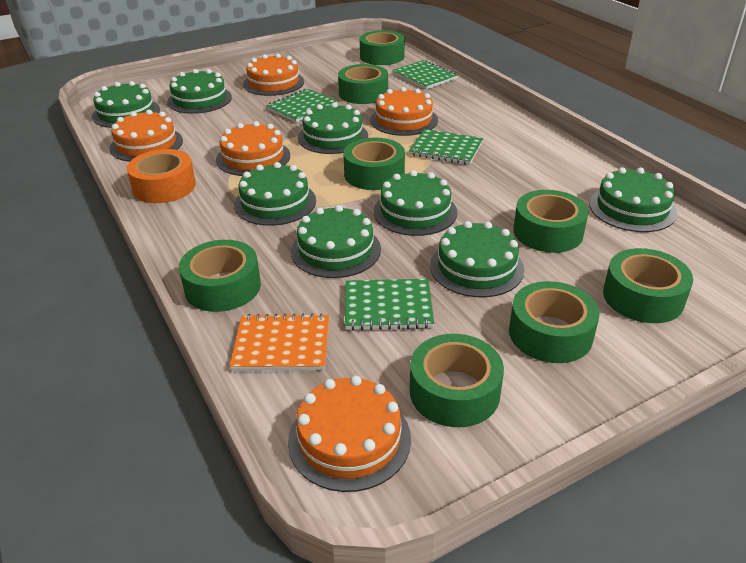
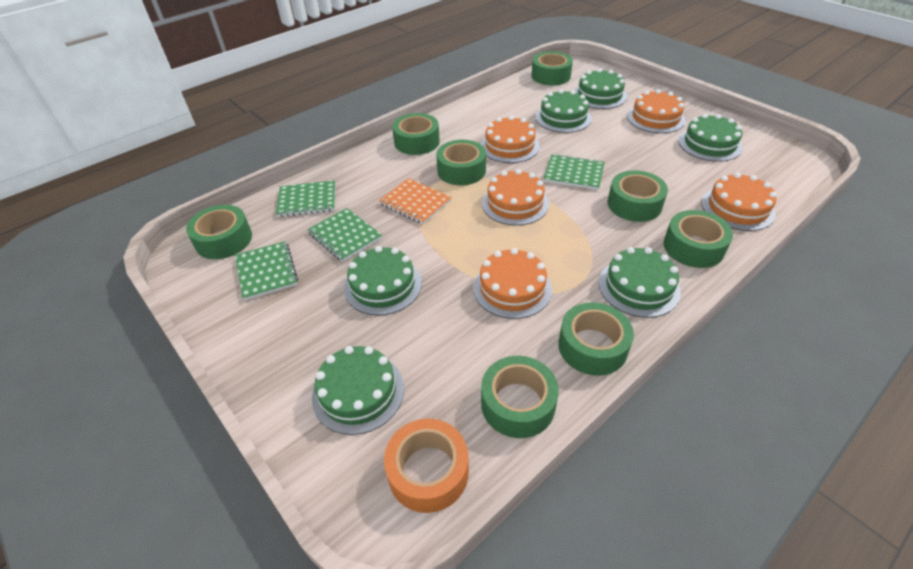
green cake: 8 -> 6

